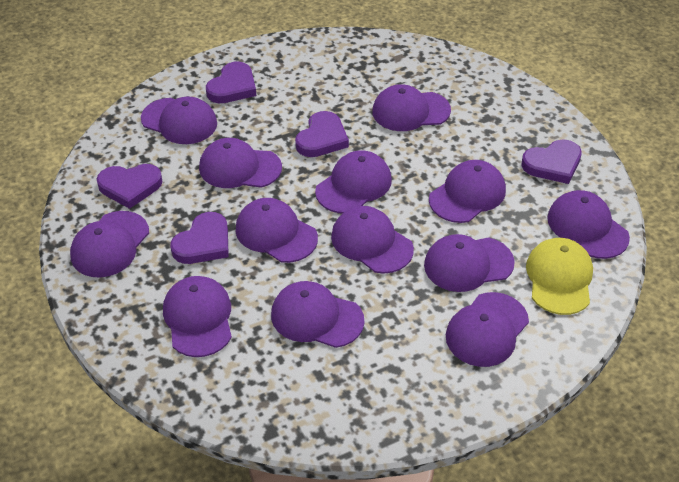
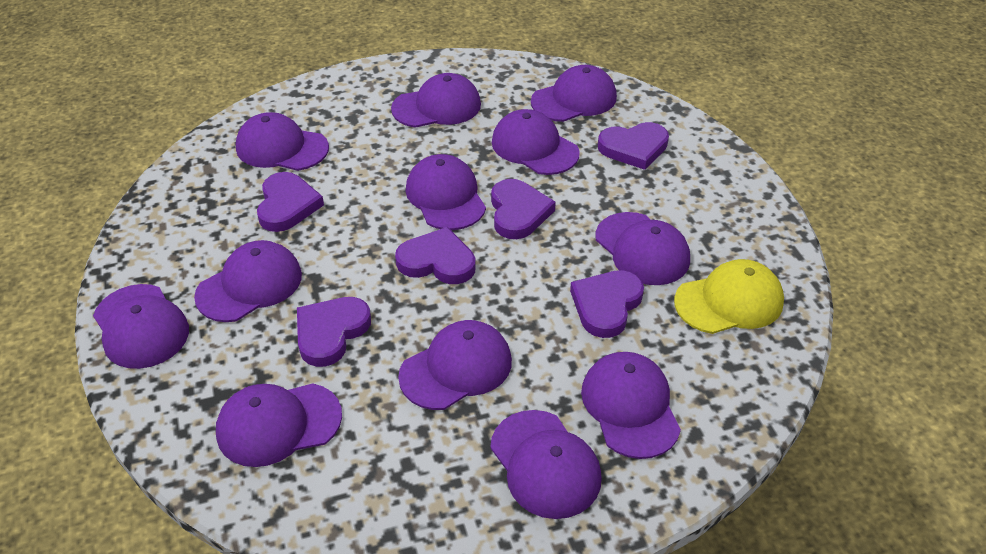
purple cap: 13 -> 12
purple heart: 5 -> 6

